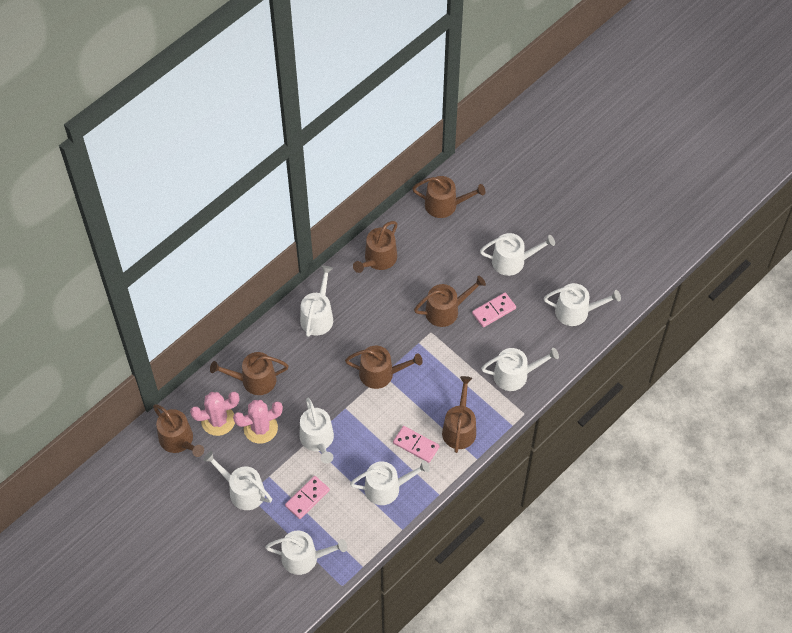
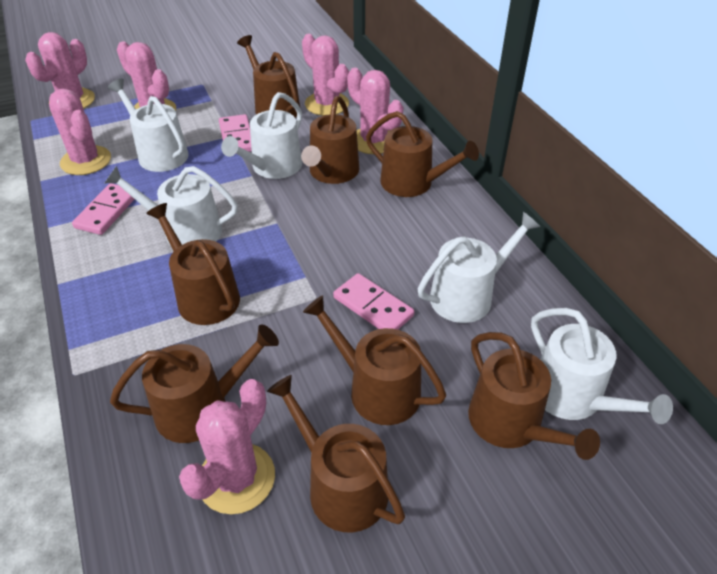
brown watering can: 7 -> 8
pink cactus: 2 -> 6
white watering can: 8 -> 5

